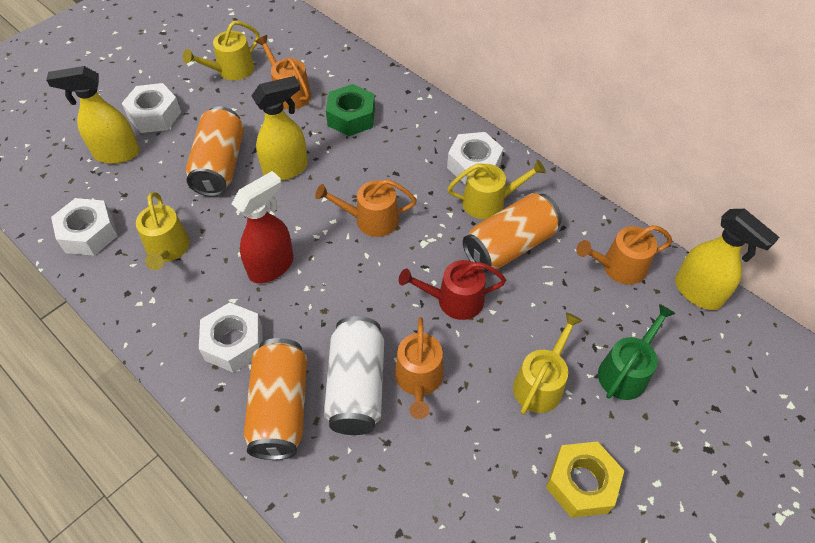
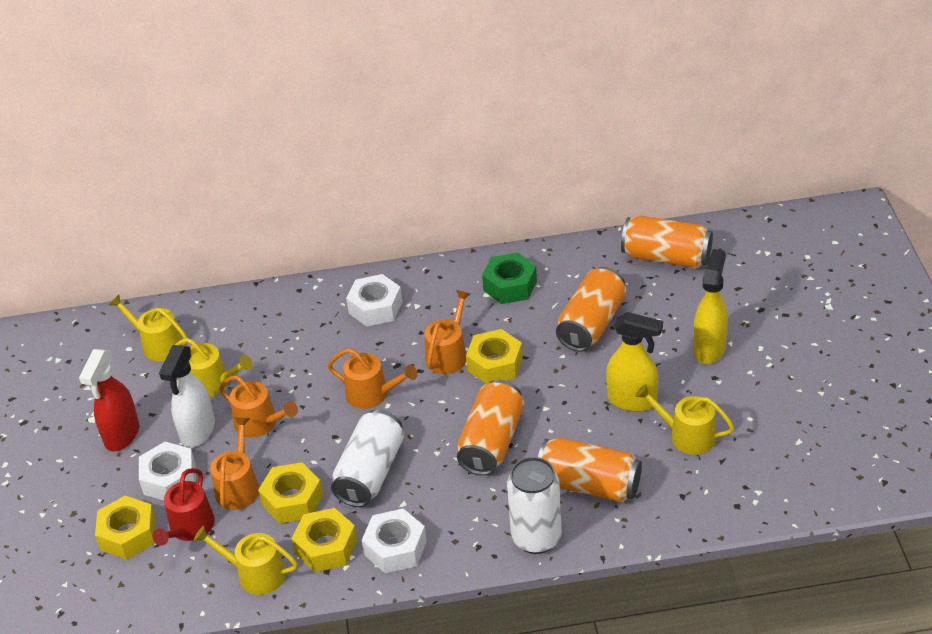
green watering can: 1 -> 0
orange can: 3 -> 4
white can: 1 -> 2
white nut: 4 -> 3
white spray bottle: 0 -> 1
yellow nut: 1 -> 4
yellow spray bottle: 3 -> 2

